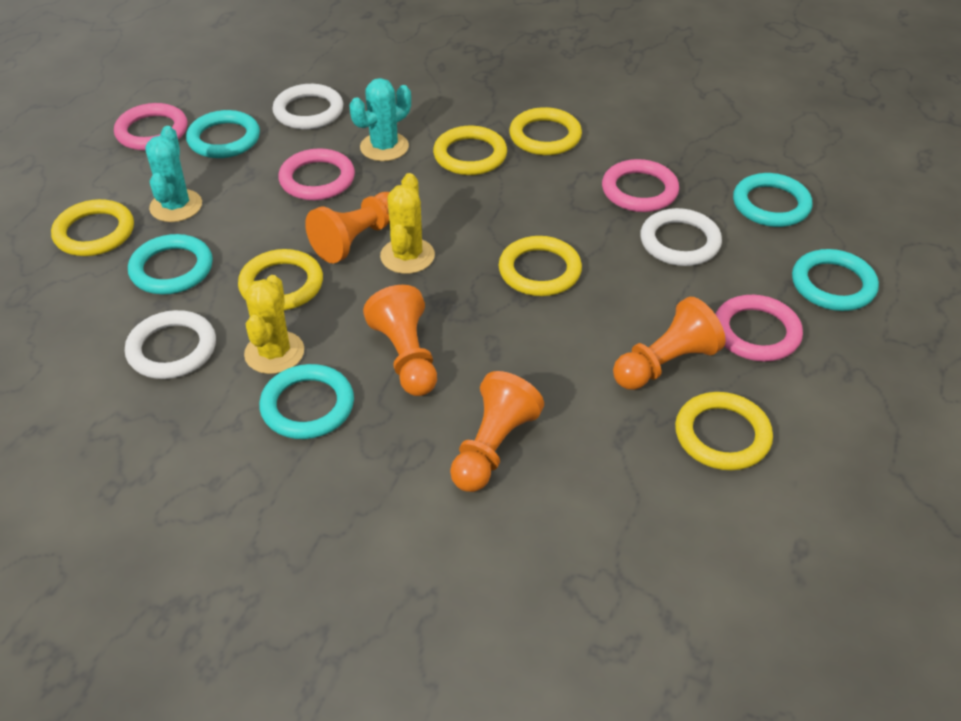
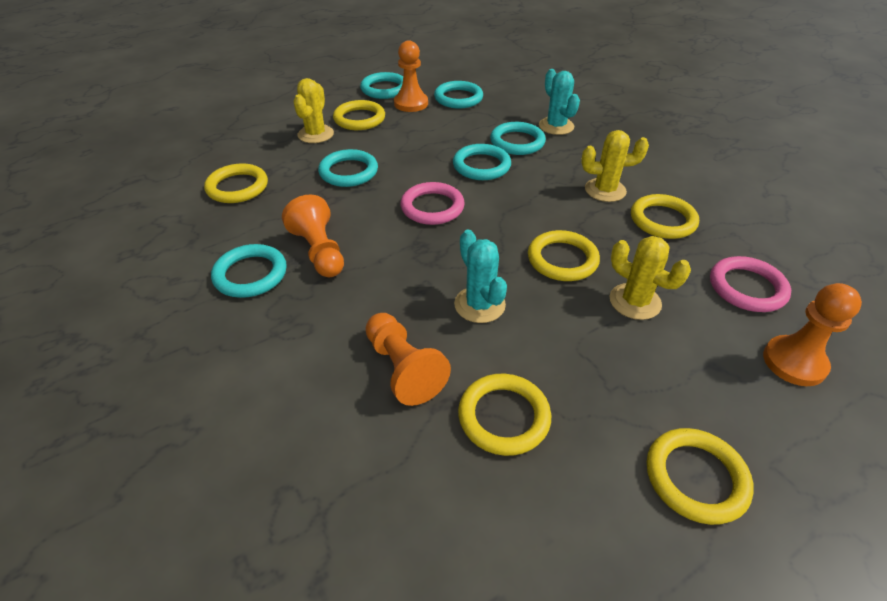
pink ring: 4 -> 2
turquoise ring: 5 -> 6
white ring: 3 -> 0
yellow cactus: 2 -> 3

